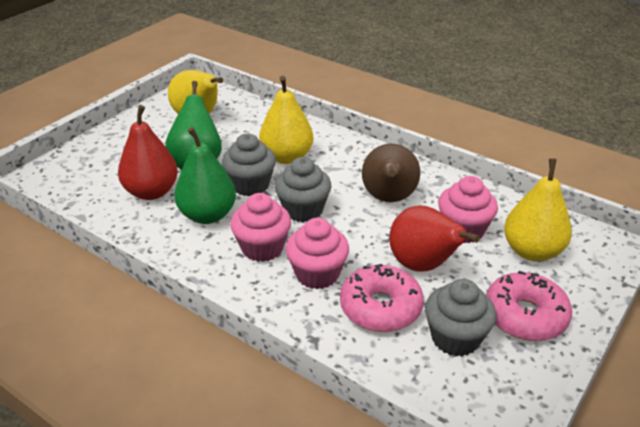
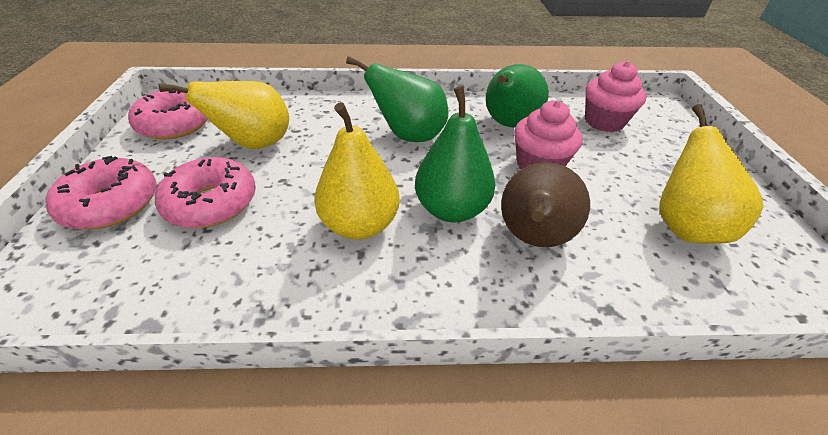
green pear: 2 -> 3
grey cupcake: 3 -> 0
pink cupcake: 3 -> 2
pink donut: 2 -> 3
red pear: 2 -> 0

